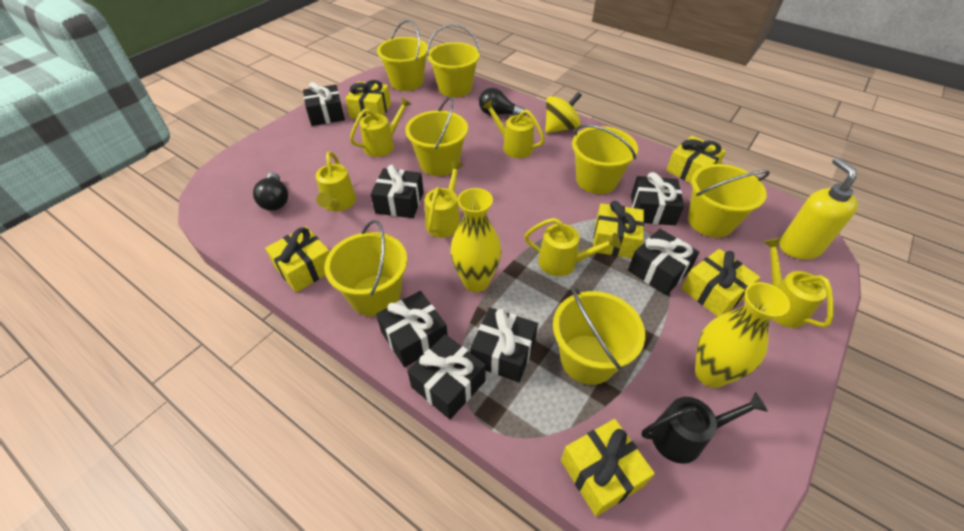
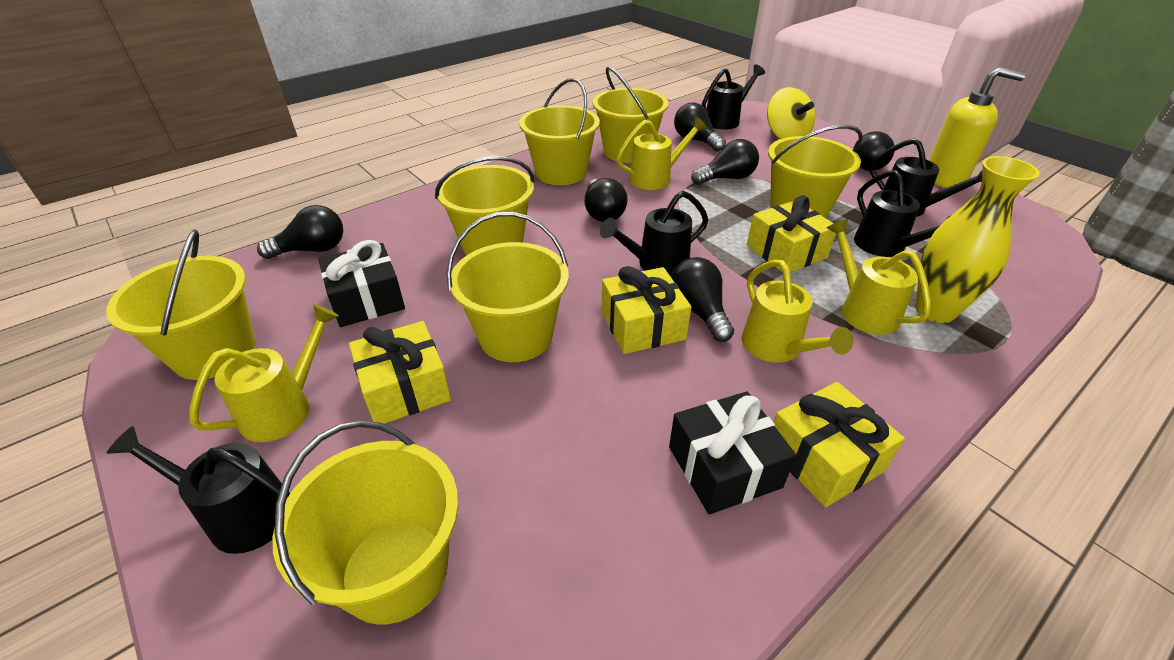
black gift: 7 -> 2
black light bulb: 2 -> 6
black watering can: 1 -> 5
yellow gift: 6 -> 4
yellow vase: 2 -> 1
yellow watering can: 6 -> 4

